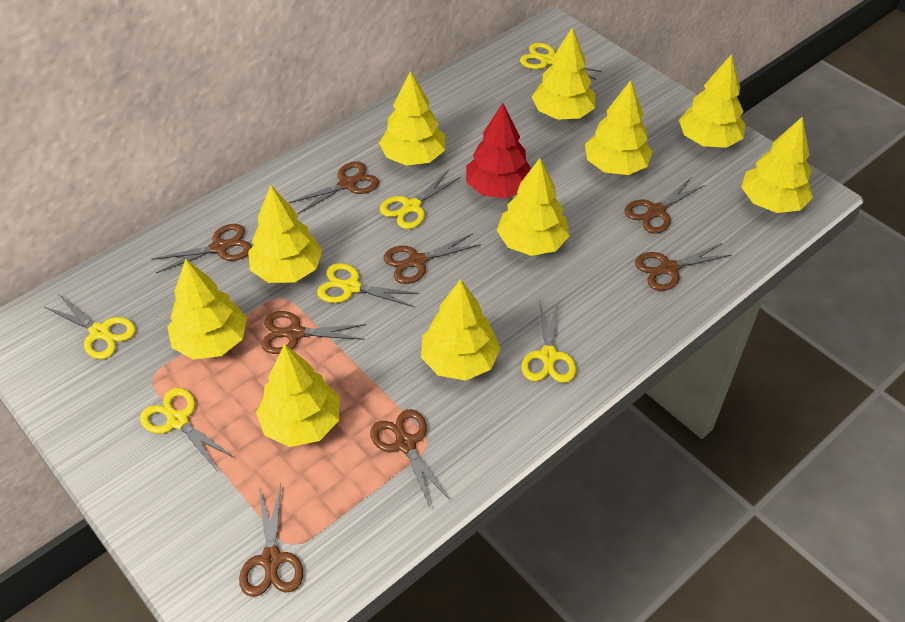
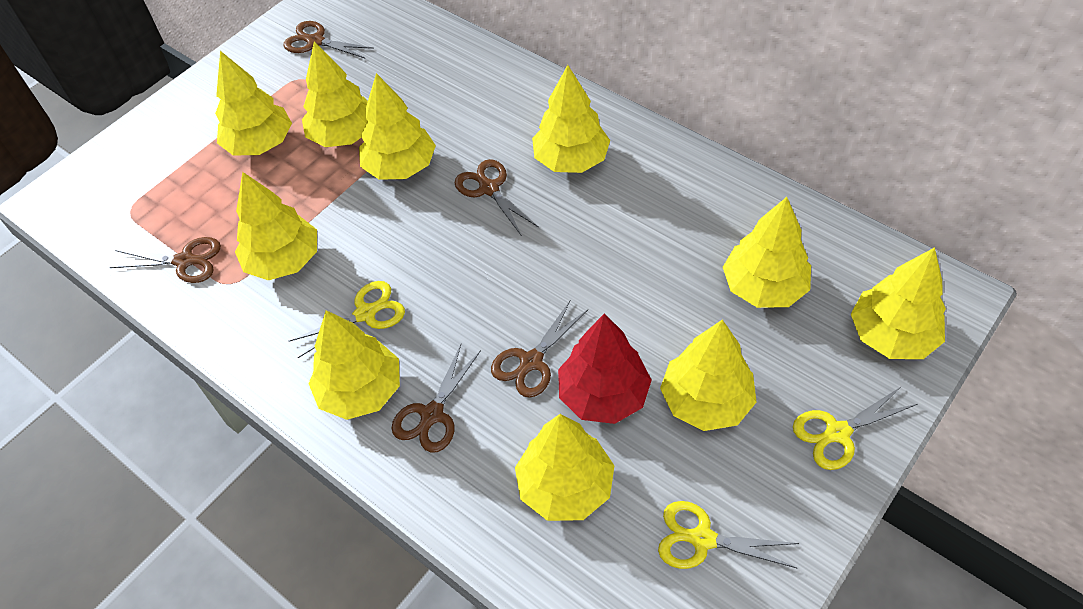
brown scissors: 8 -> 5
yellow scissors: 6 -> 3

